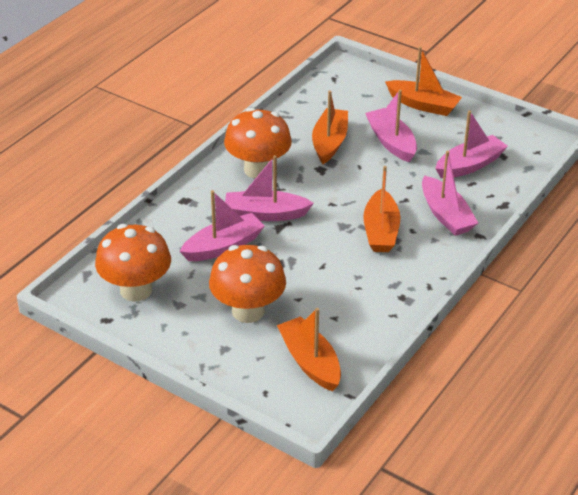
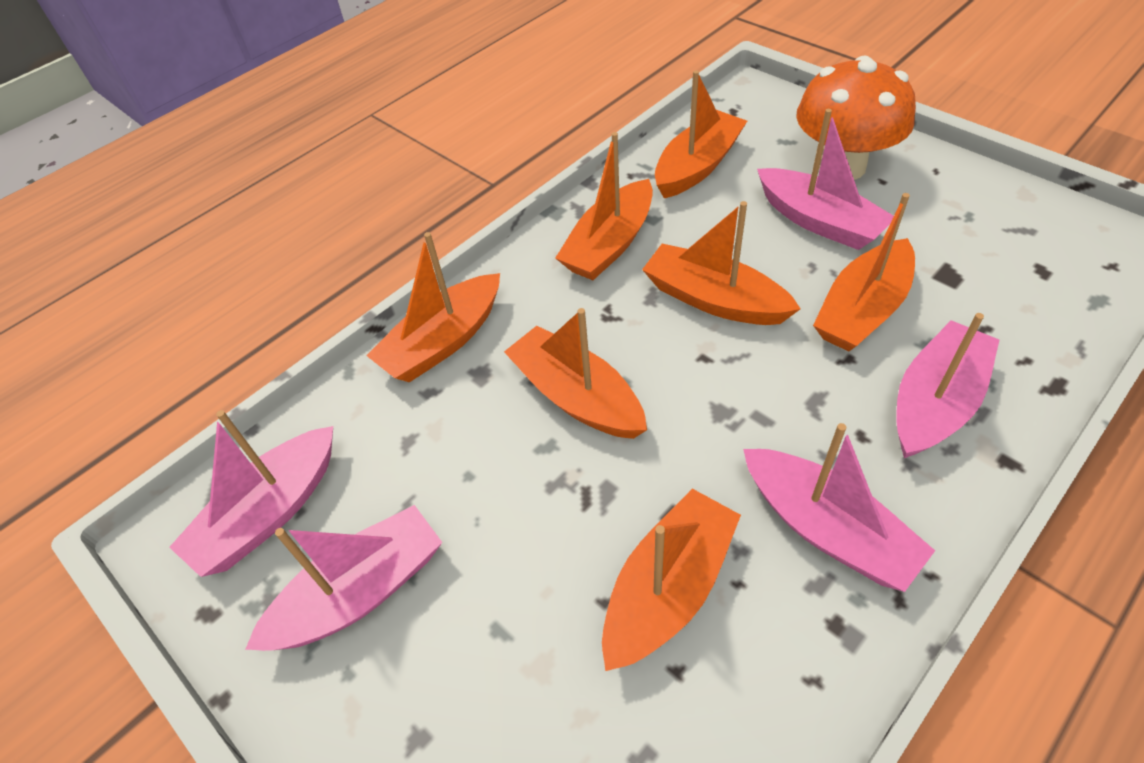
orange boat: 4 -> 7
orange mushroom: 3 -> 1

